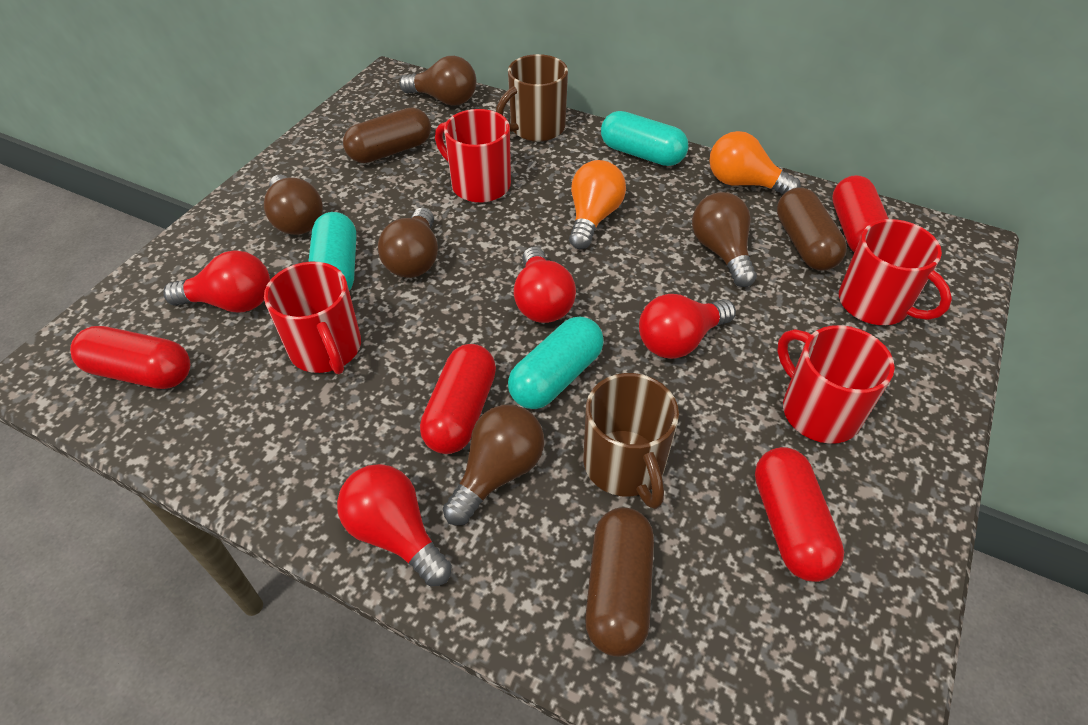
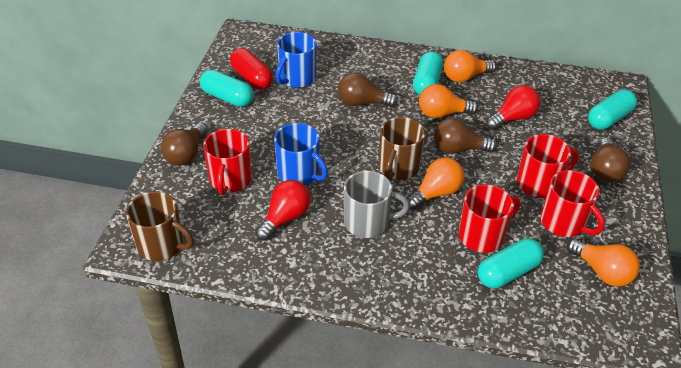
blue mug: 0 -> 2
brown capsule: 3 -> 0
brown light bulb: 5 -> 4
grey mug: 0 -> 1
orange light bulb: 2 -> 4
red capsule: 4 -> 1
red light bulb: 4 -> 2
turquoise capsule: 3 -> 4

